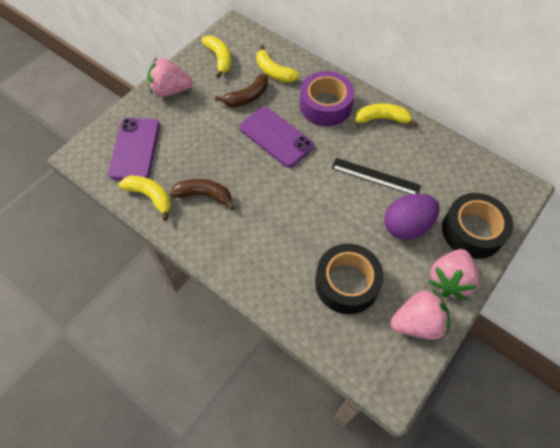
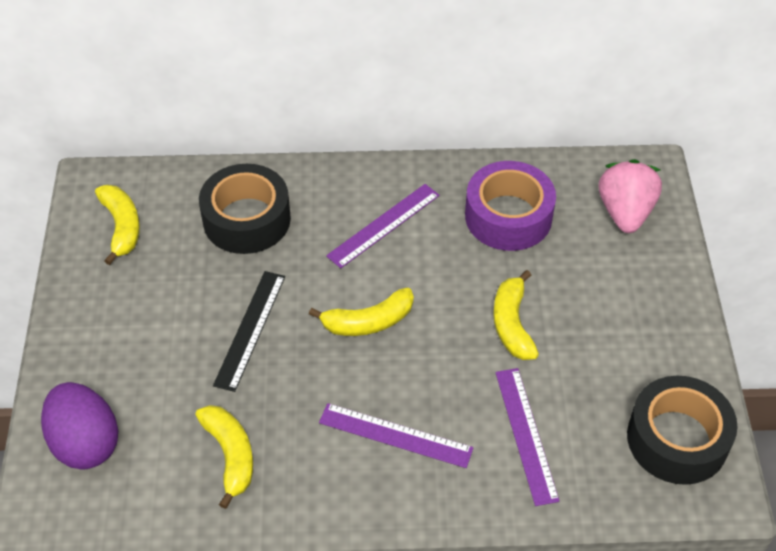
brown banana: 2 -> 0
pink strawberry: 3 -> 1
purple phone: 2 -> 0
purple ruler: 0 -> 3

